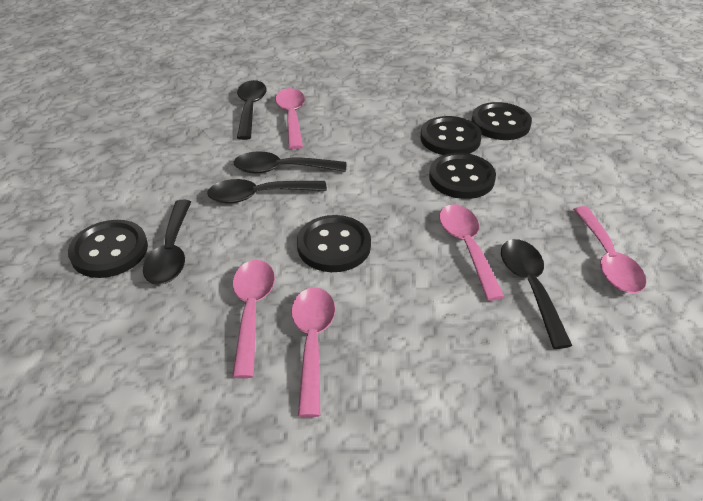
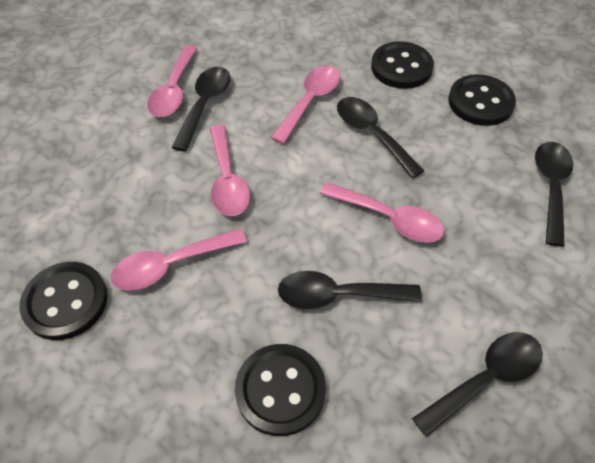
black button: 5 -> 4

